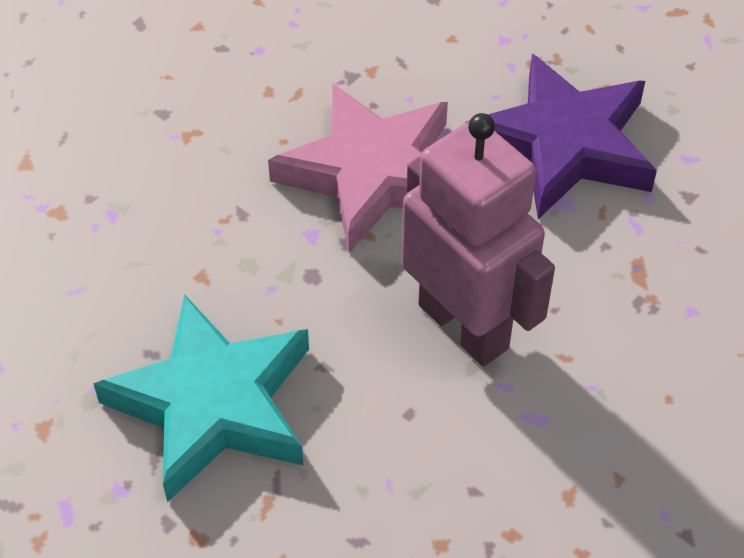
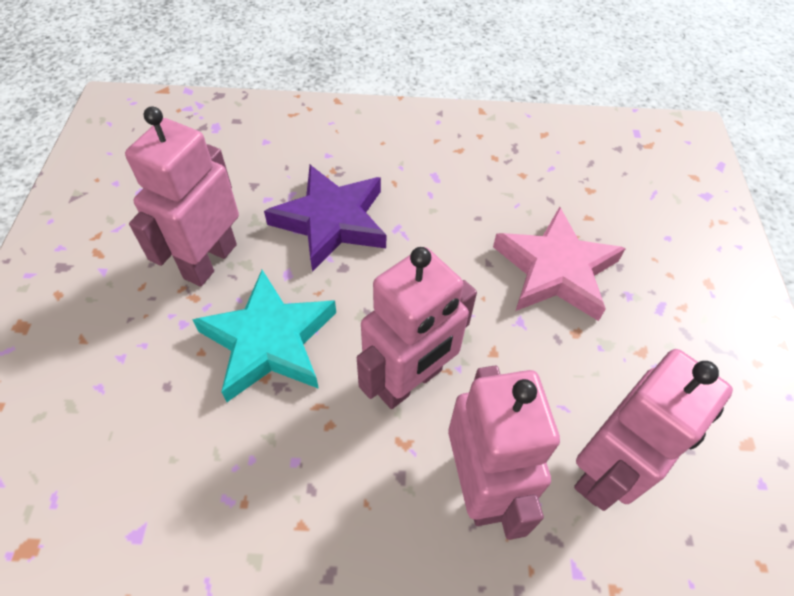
pink robot: 1 -> 4

